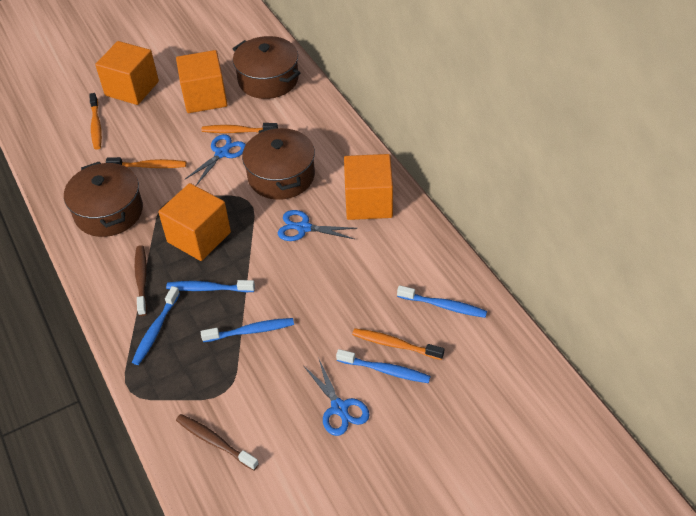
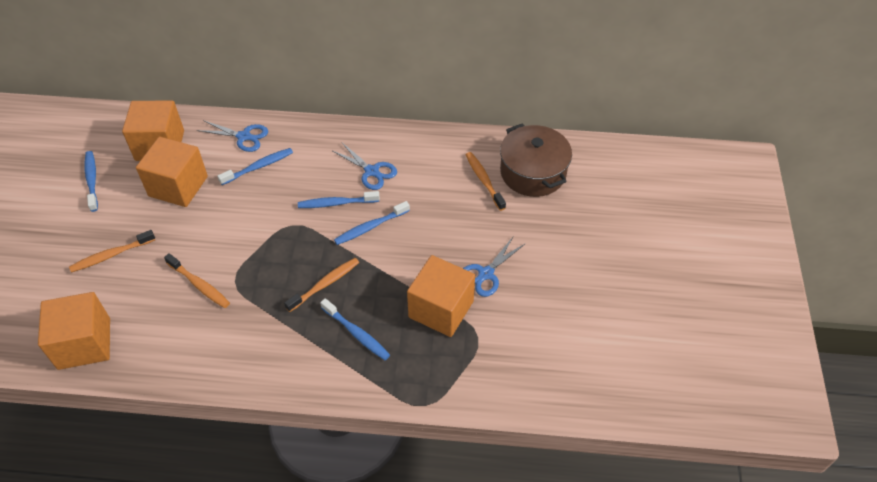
brown pot: 3 -> 1
brown toothbrush: 2 -> 0

